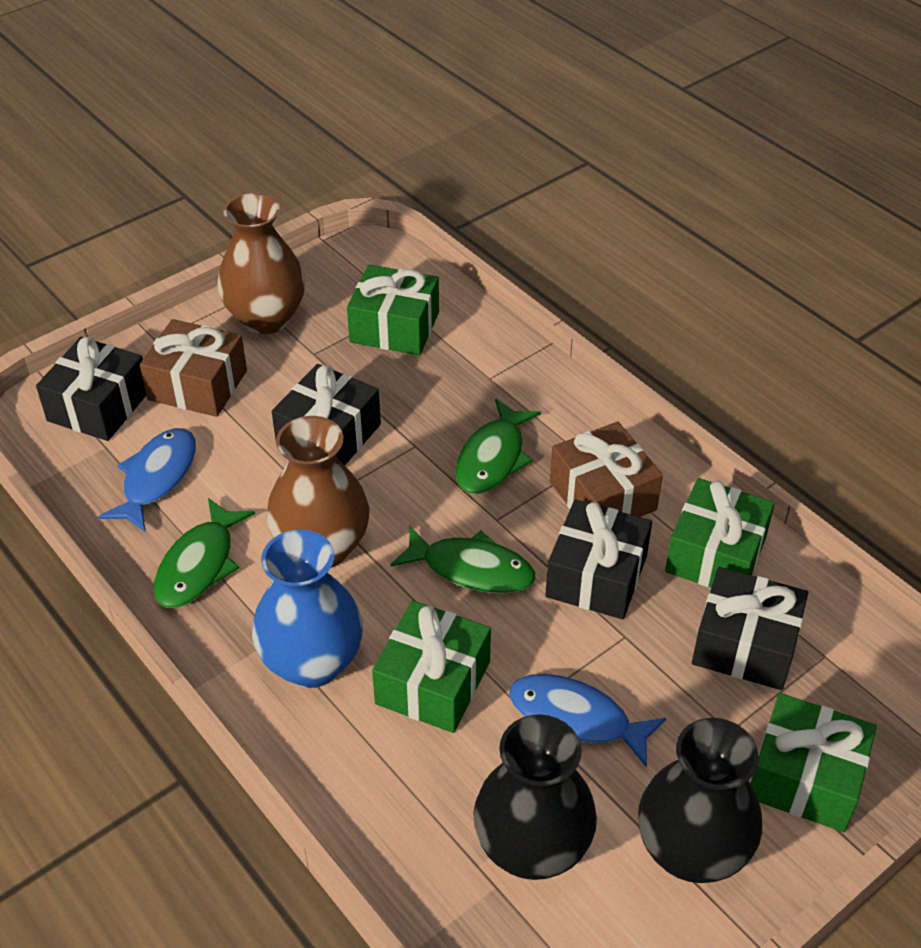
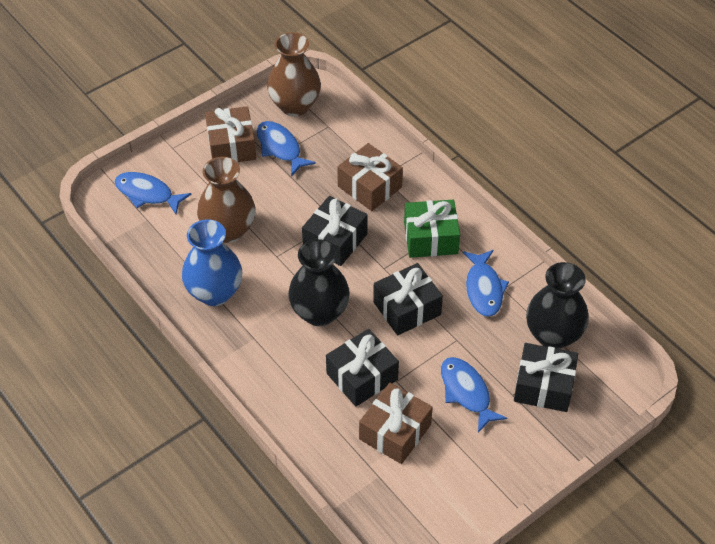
blue fish: 2 -> 4
brown gift: 2 -> 3
green fish: 3 -> 0
green gift: 4 -> 1

